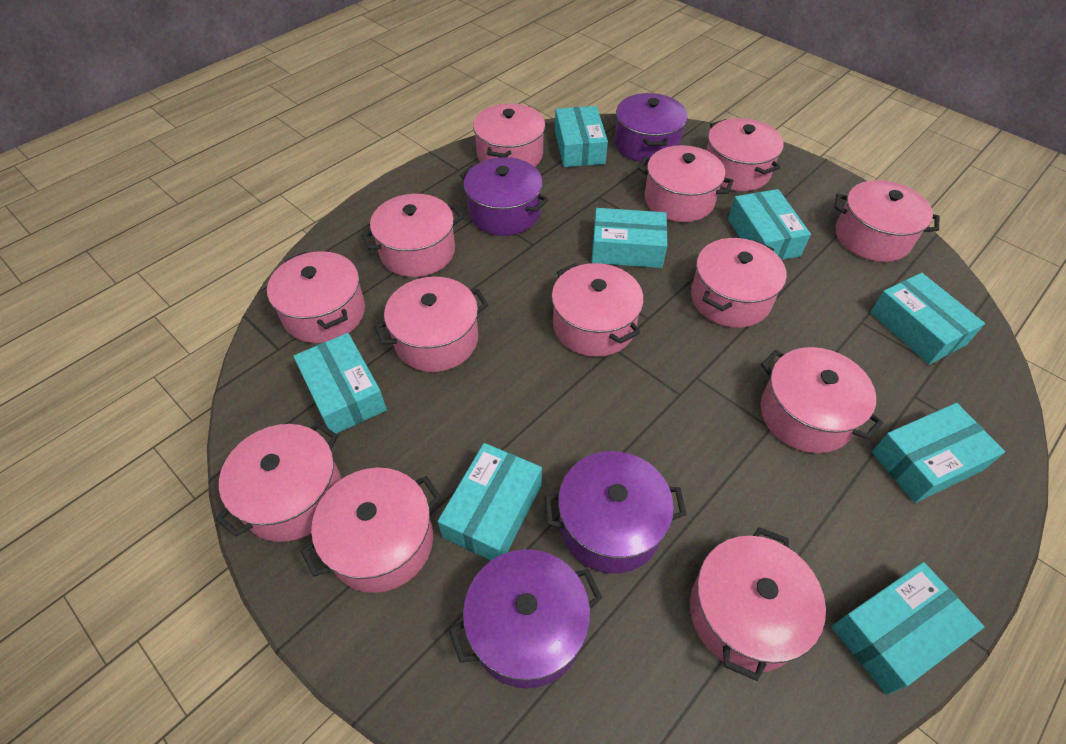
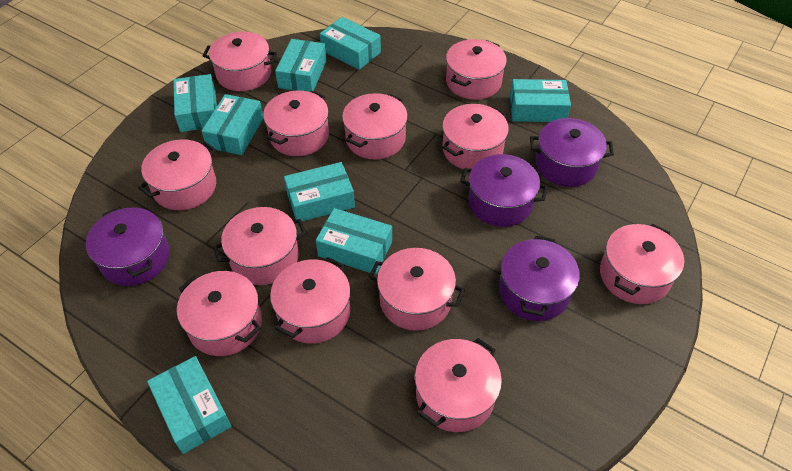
pink pot: 13 -> 12

